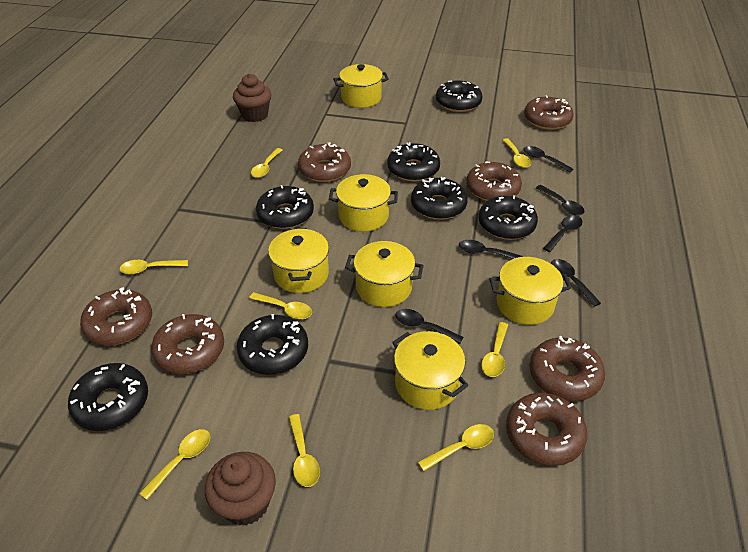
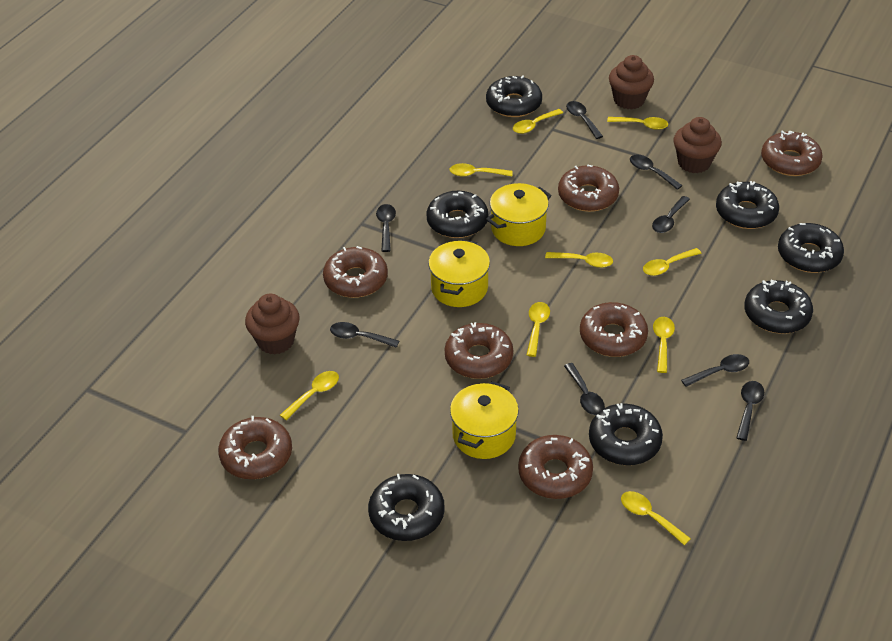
black spoon: 6 -> 8
brown cupcake: 2 -> 3
yellow pot: 6 -> 3
yellow spoon: 8 -> 9

